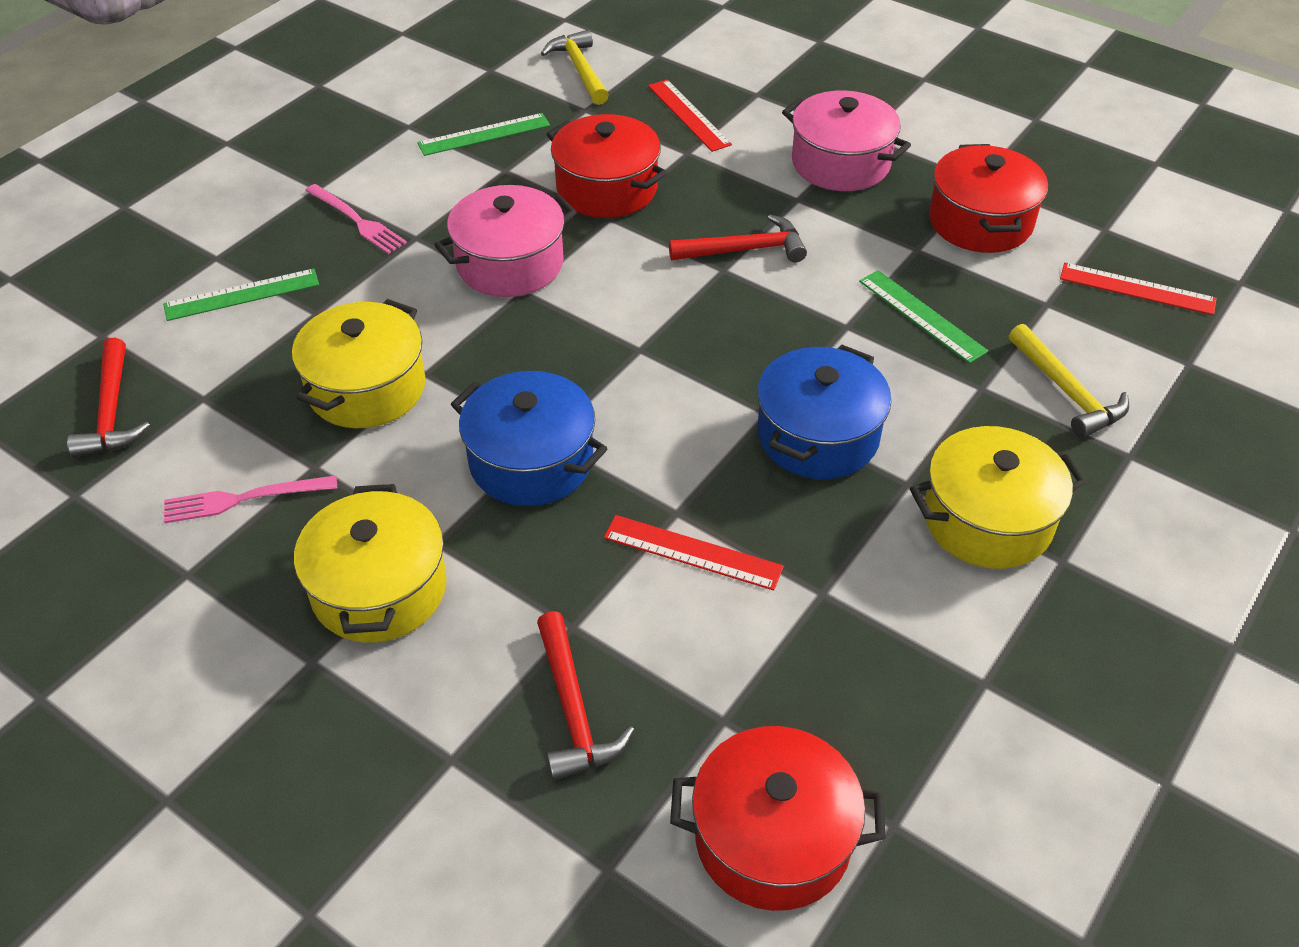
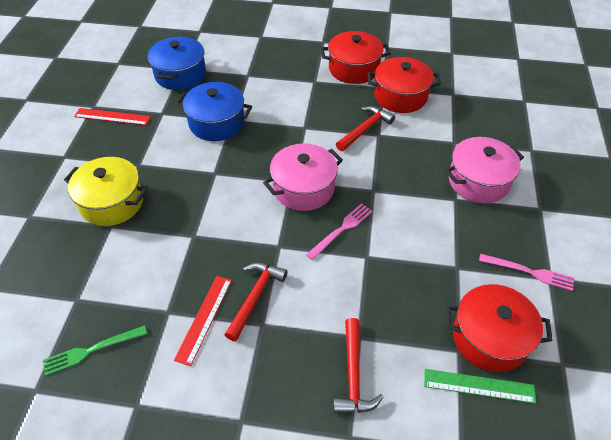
green fork: 0 -> 1
green ruler: 3 -> 1
red ruler: 3 -> 2
yellow hammer: 2 -> 0
yellow pot: 3 -> 1

